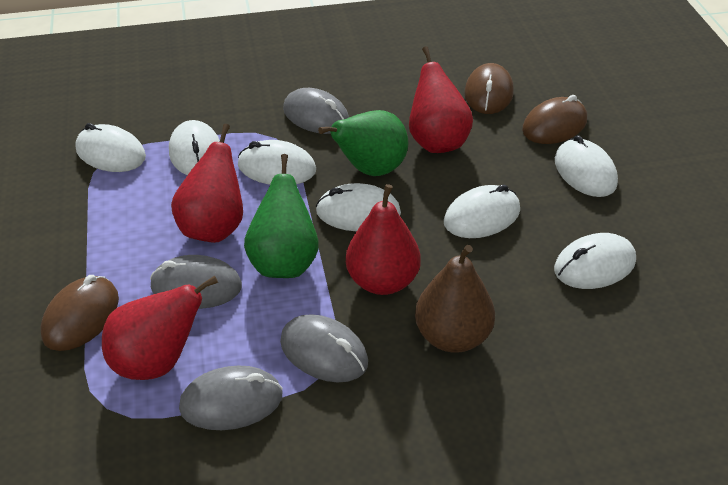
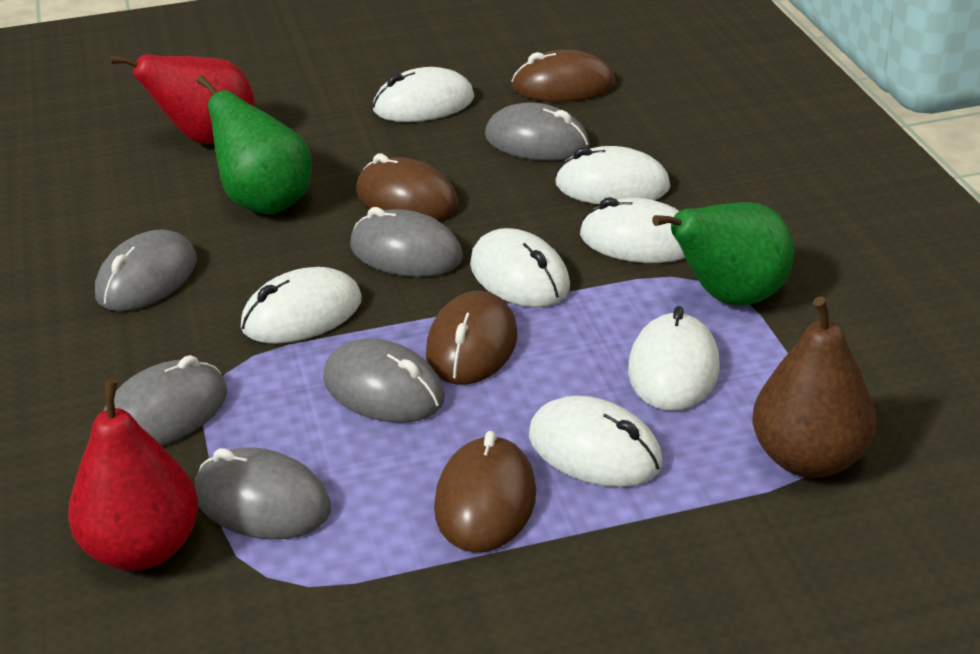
brown mouse: 3 -> 4
grey mouse: 4 -> 6
red pear: 4 -> 2

